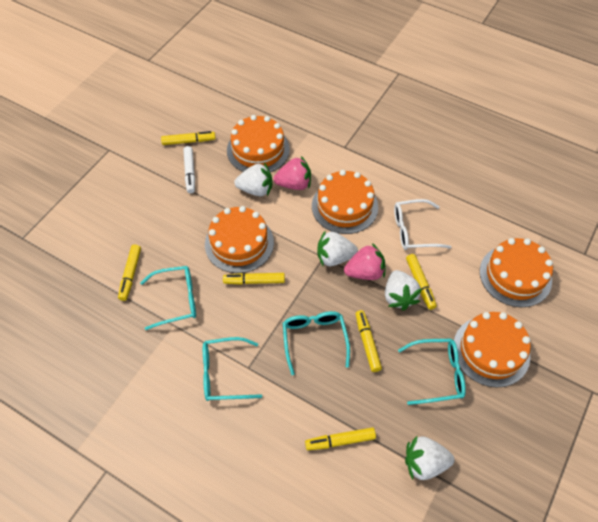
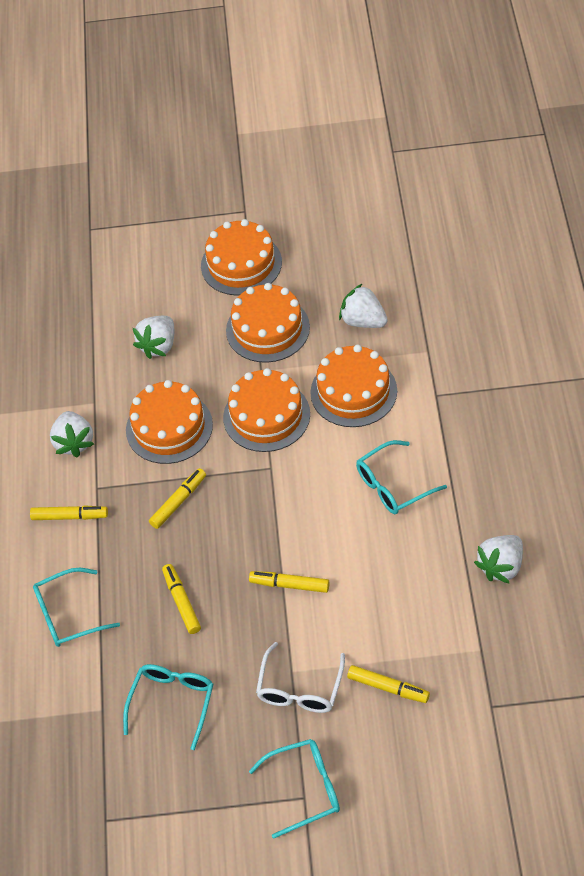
pink strawberry: 2 -> 0
white marker: 1 -> 0
yellow marker: 6 -> 5

